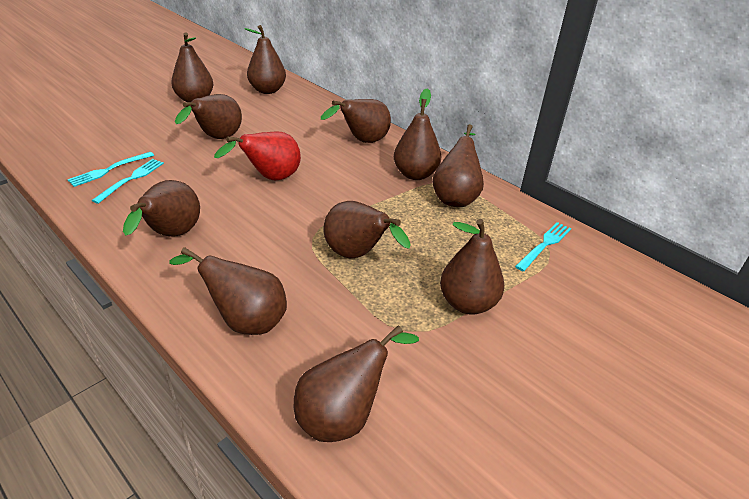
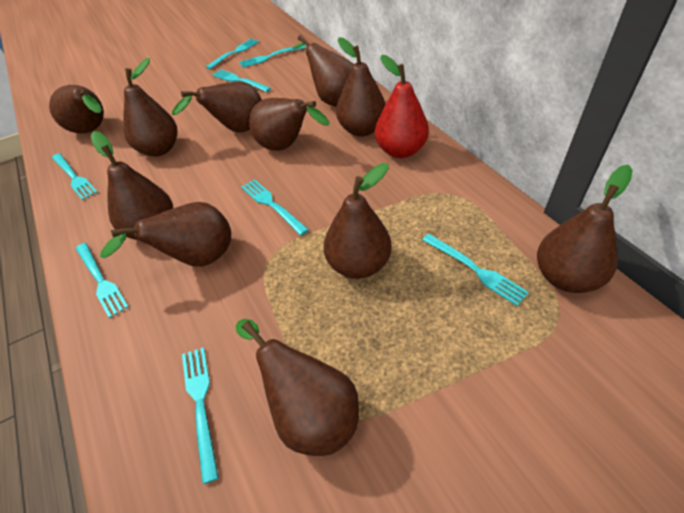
turquoise fork: 3 -> 8

